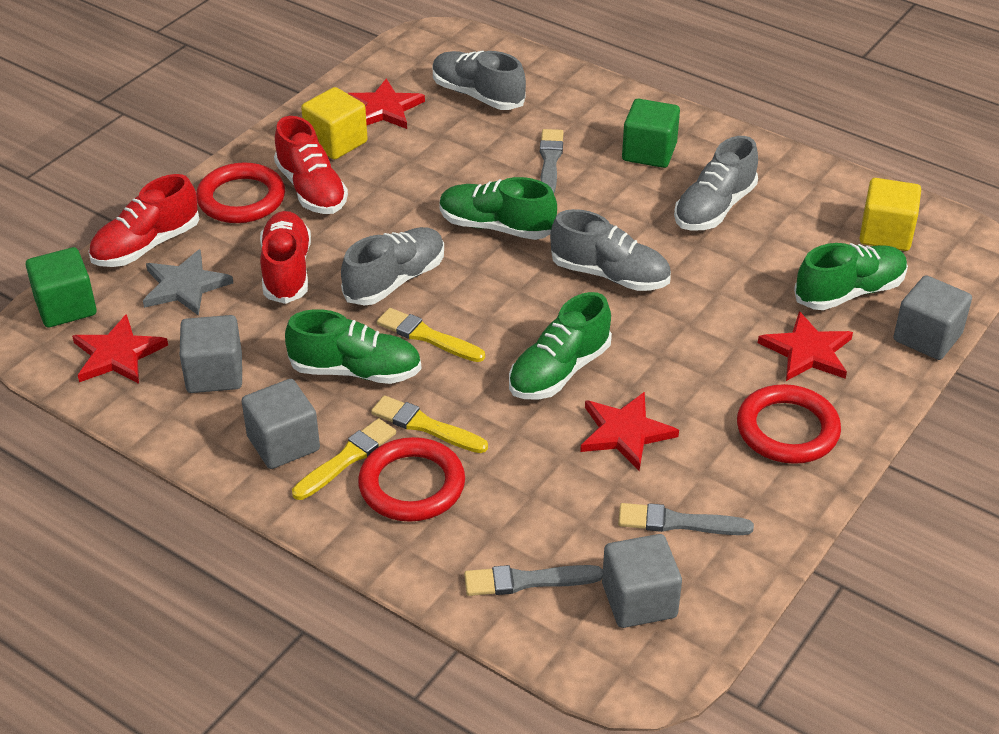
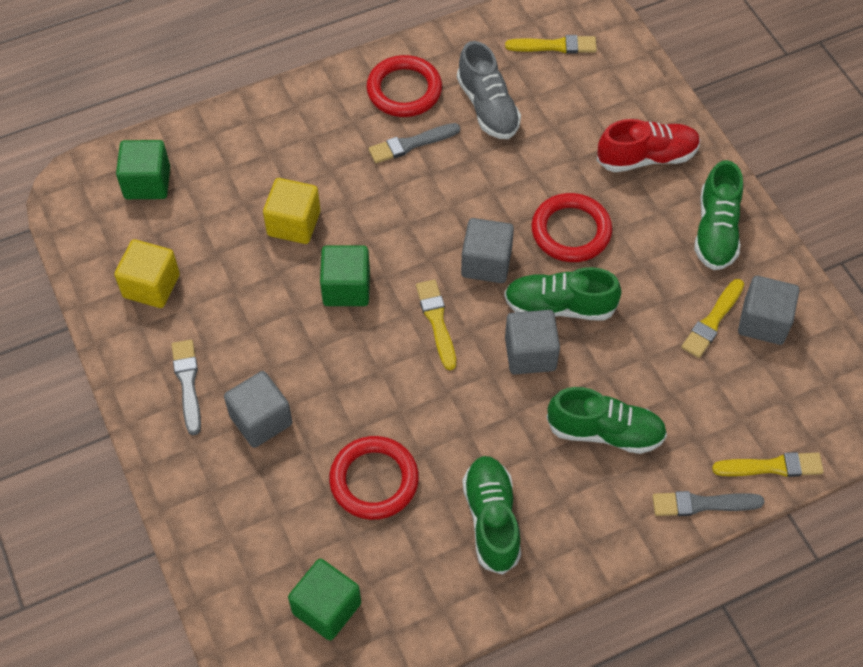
green cube: 2 -> 3
grey shoe: 4 -> 1
grey star: 1 -> 0
red shoe: 3 -> 1
red star: 4 -> 0
yellow brush: 3 -> 4

